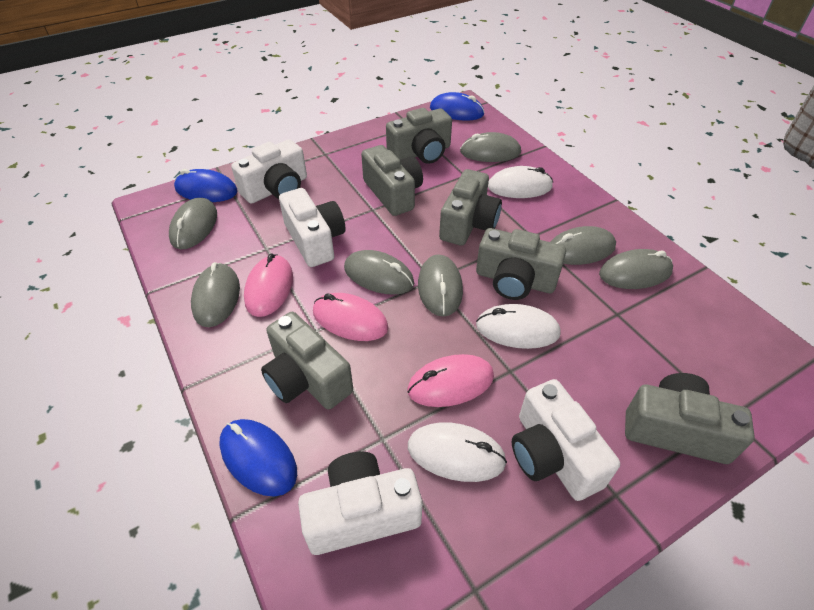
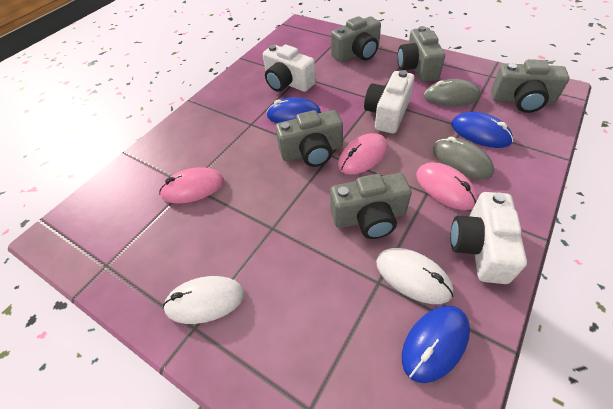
grey camera: 6 -> 5
grey mouse: 7 -> 2
white camera: 4 -> 3
white mouse: 3 -> 2

